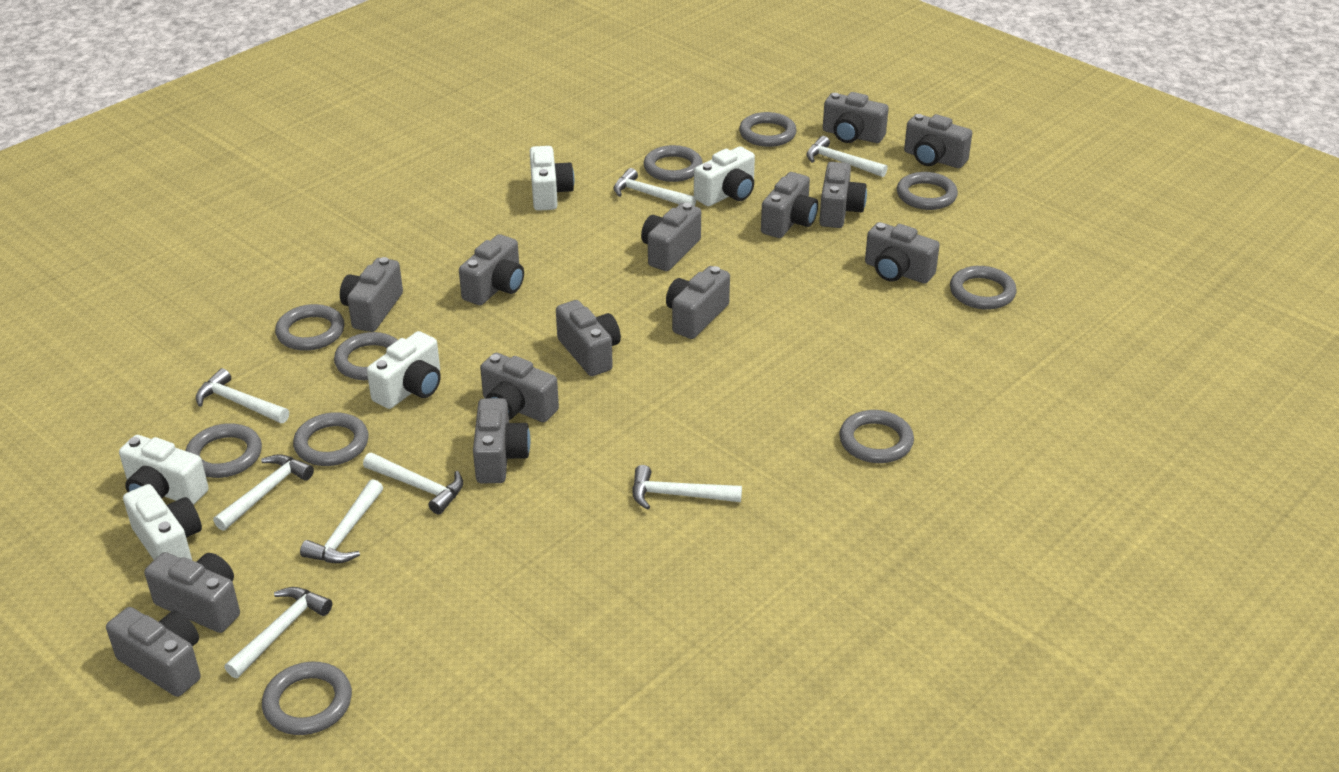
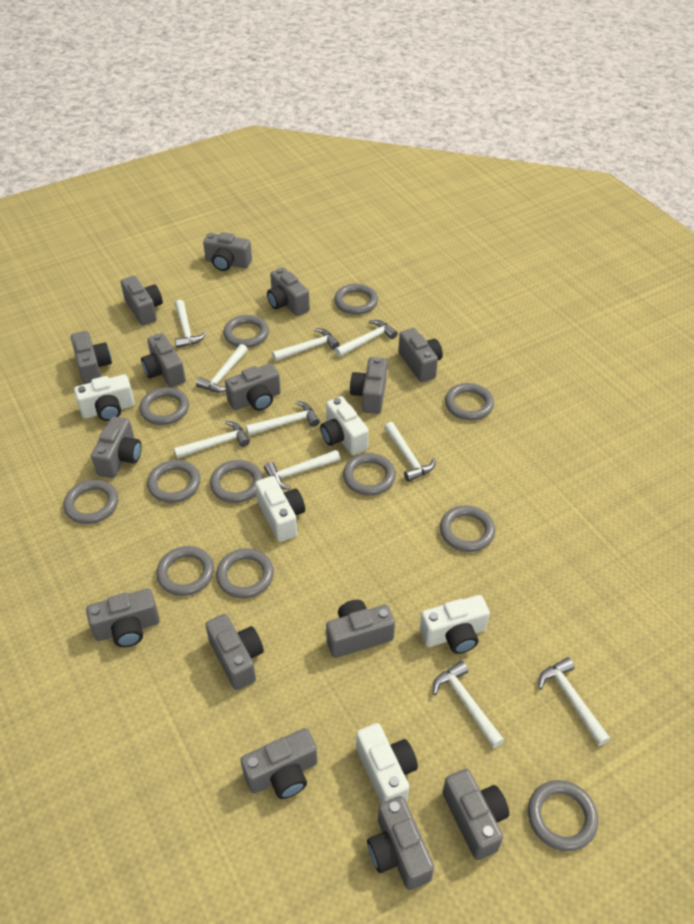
grey camera: 14 -> 15
grey ring: 10 -> 12
white hammer: 8 -> 10

